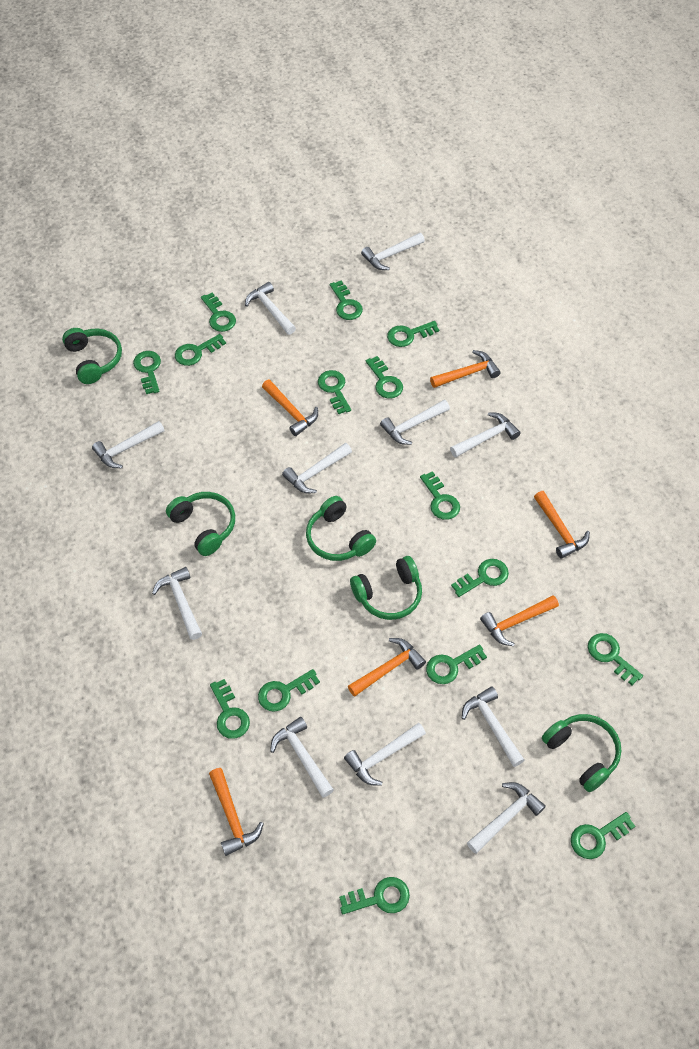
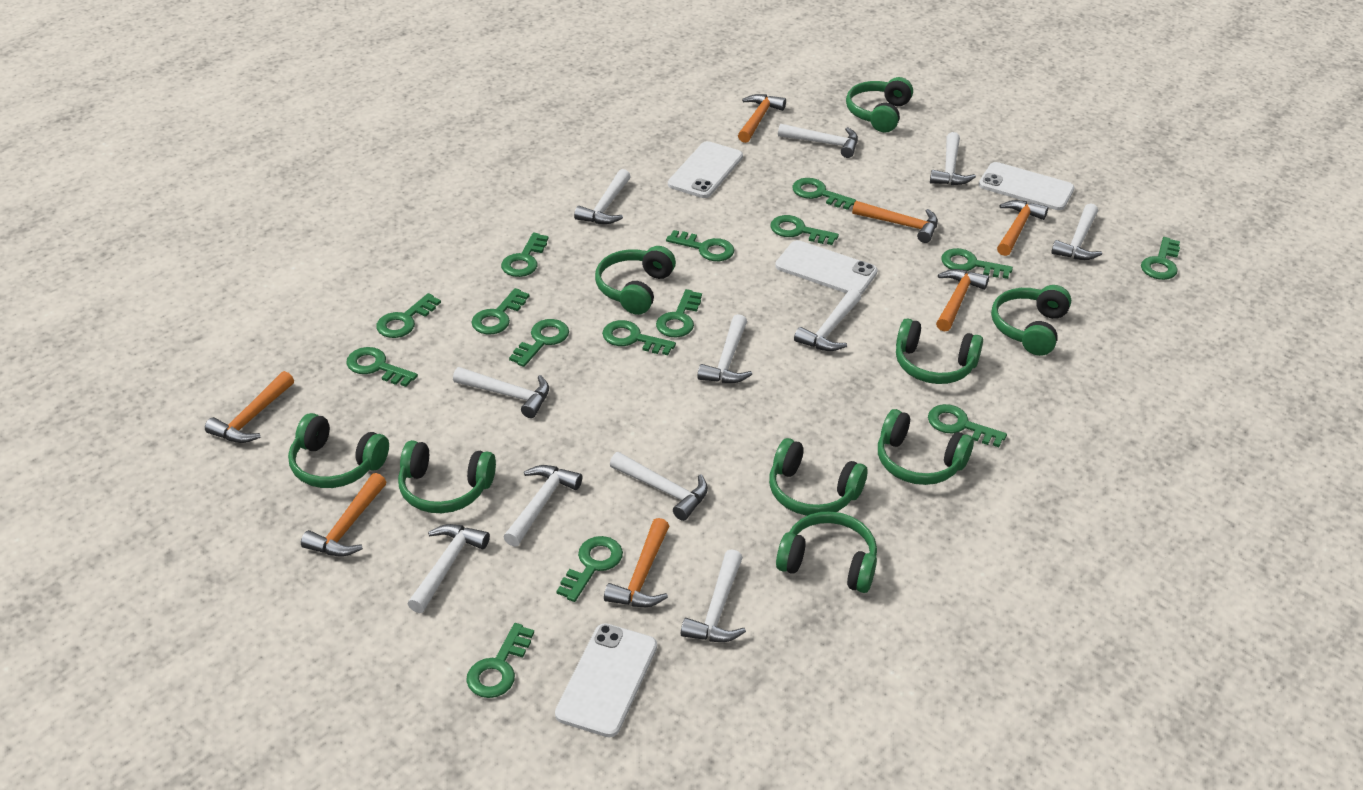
green headphones: 5 -> 9
orange hammer: 6 -> 7
white phone: 0 -> 4

